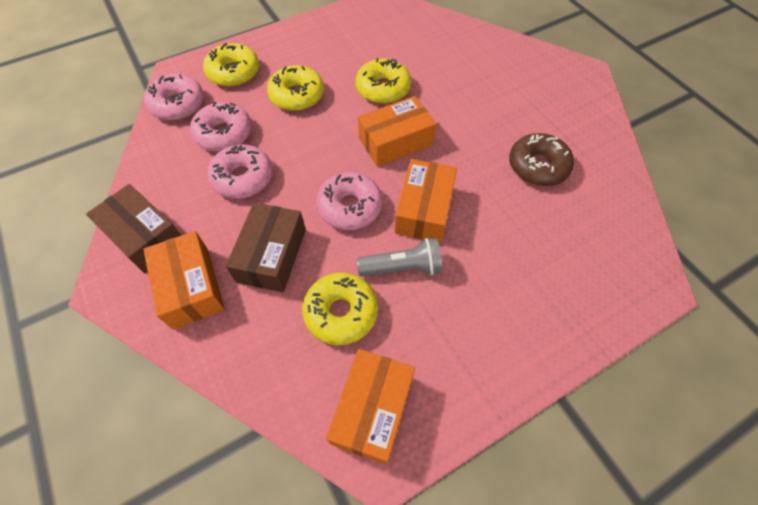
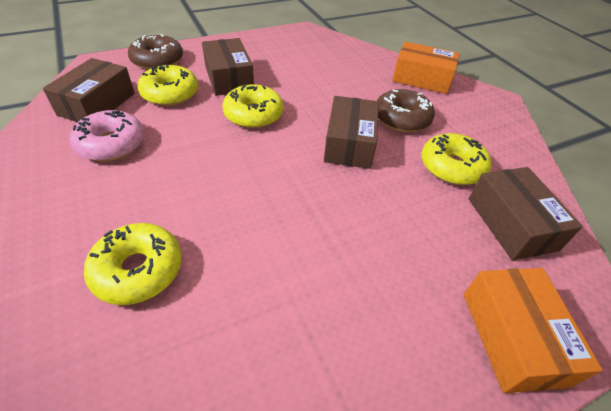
brown box: 2 -> 4
brown donut: 1 -> 2
grey flashlight: 1 -> 0
orange box: 4 -> 2
pink donut: 4 -> 1

